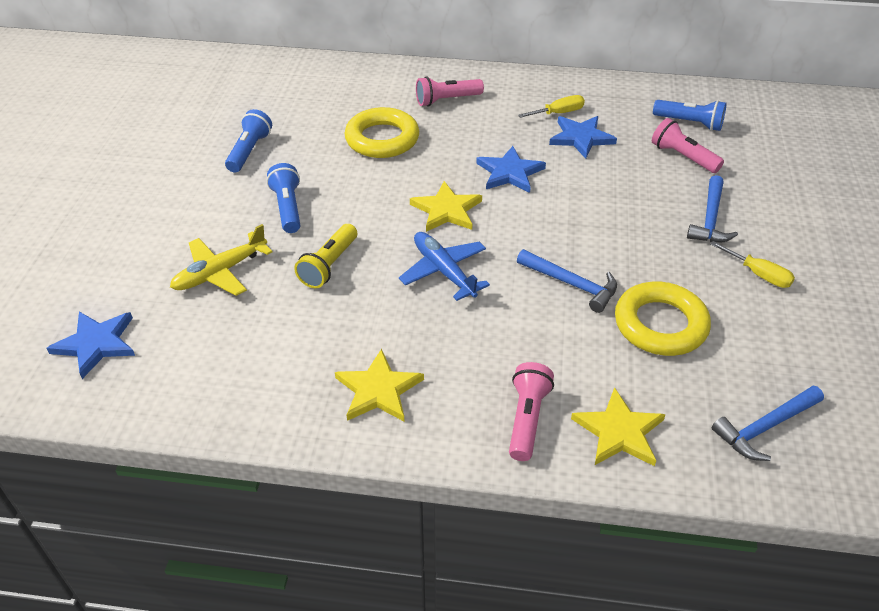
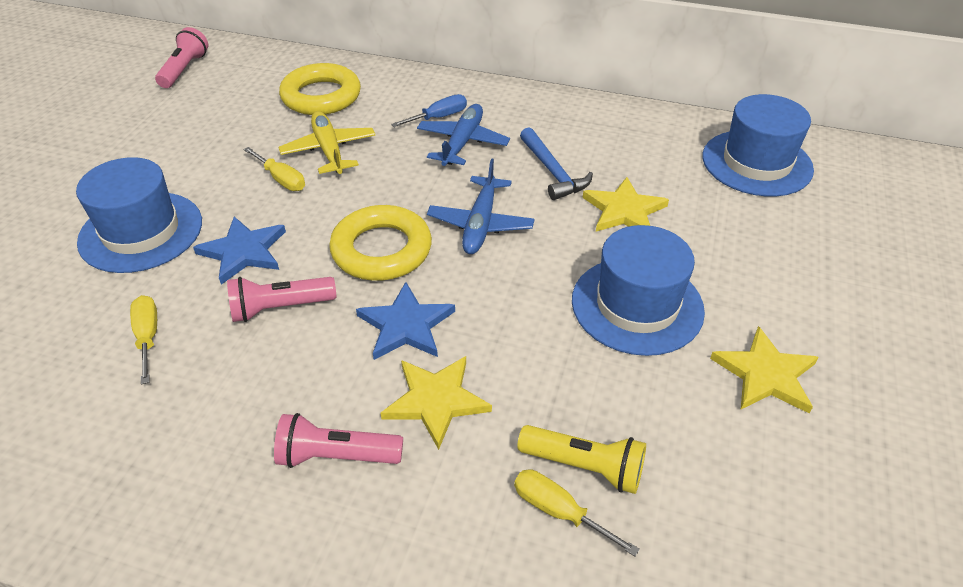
blue flashlight: 3 -> 0
blue hammer: 3 -> 1
blue hat: 0 -> 3
blue plane: 1 -> 2
blue screwdriver: 0 -> 1
blue star: 3 -> 2
yellow screwdriver: 2 -> 3

